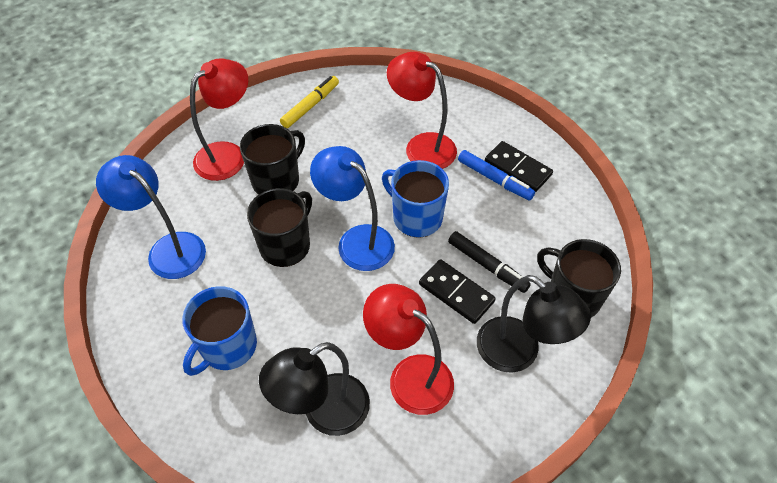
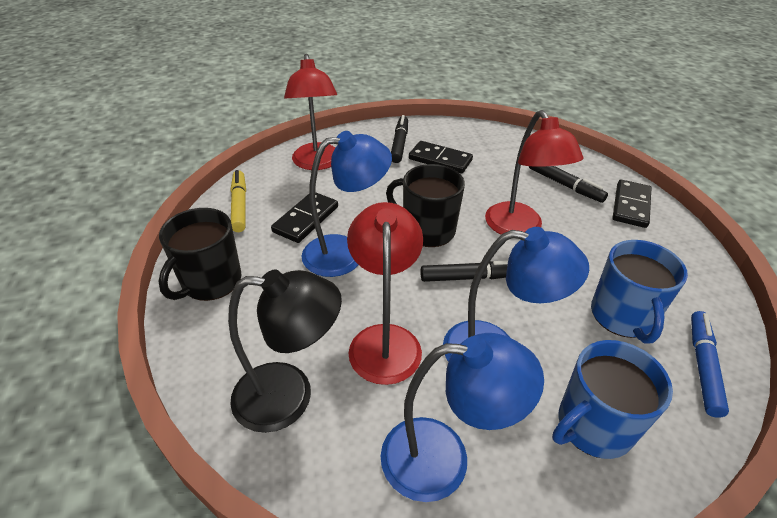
black domino: 2 -> 3
black lamp: 2 -> 1
black marker: 1 -> 3
black mug: 3 -> 2
blue lamp: 2 -> 3

